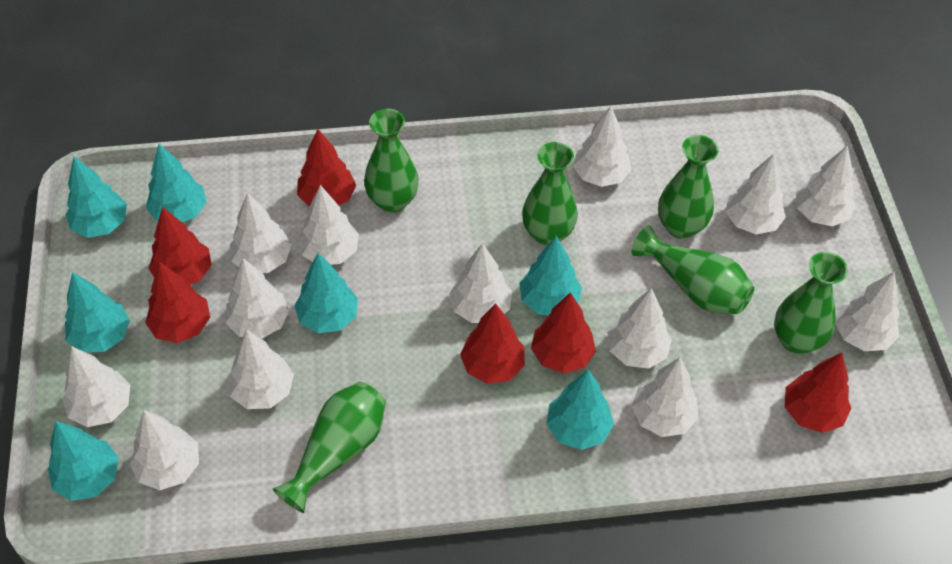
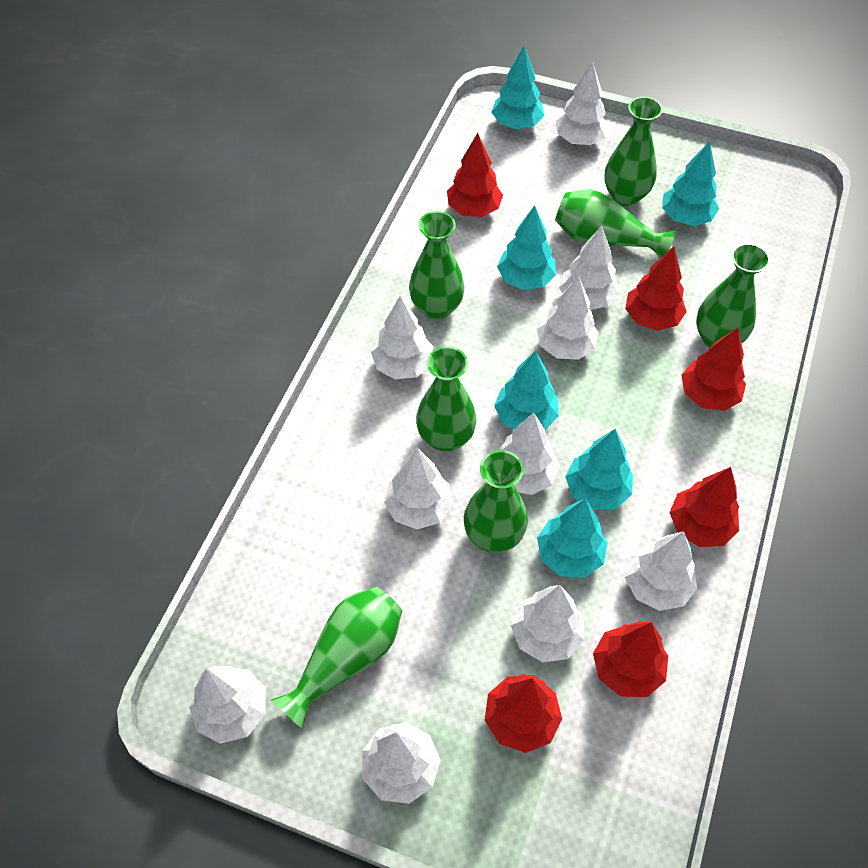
green vase: 6 -> 7
turquoise tree: 7 -> 6
white tree: 13 -> 10

